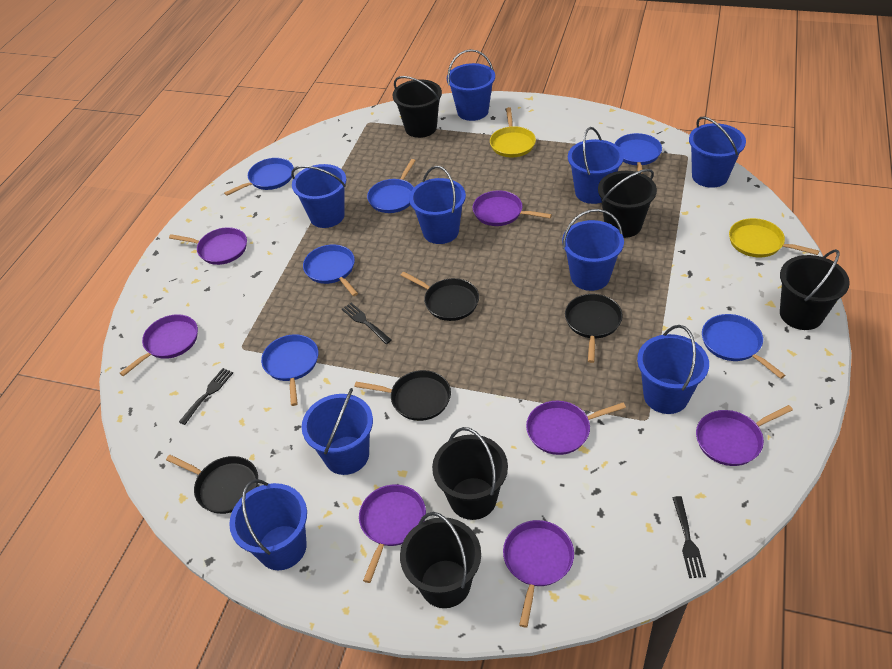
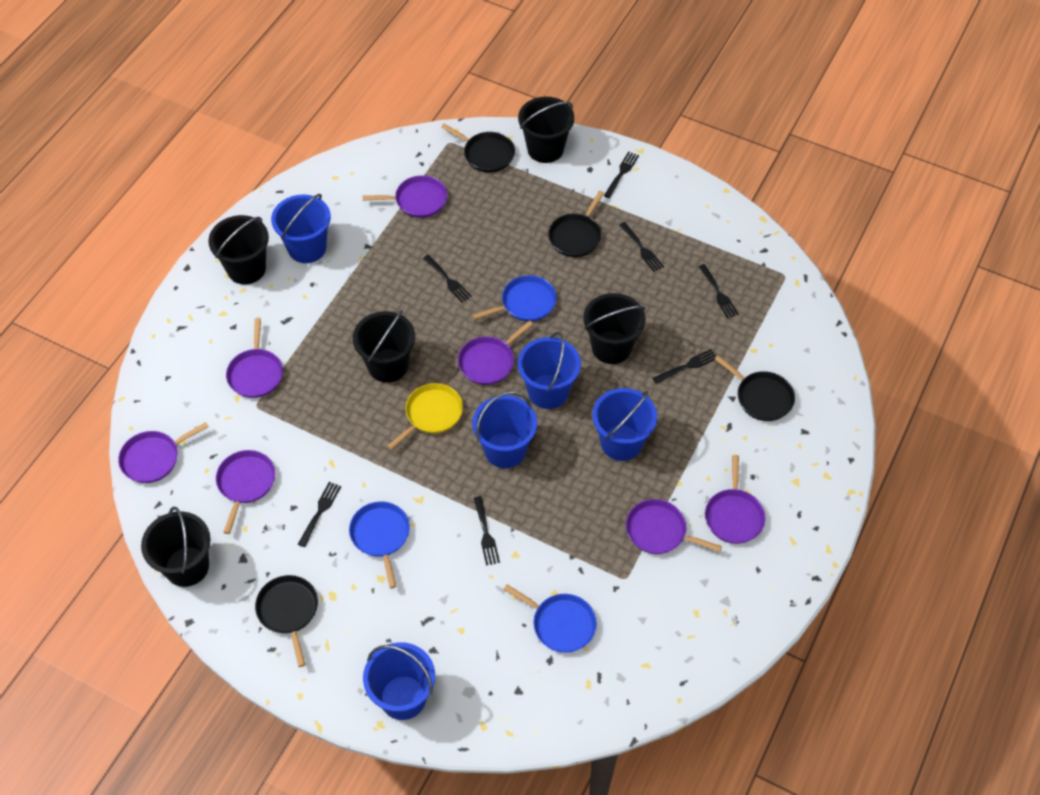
black fork: 3 -> 7
blue bucket: 9 -> 5
blue pan: 6 -> 3
yellow pan: 2 -> 1

